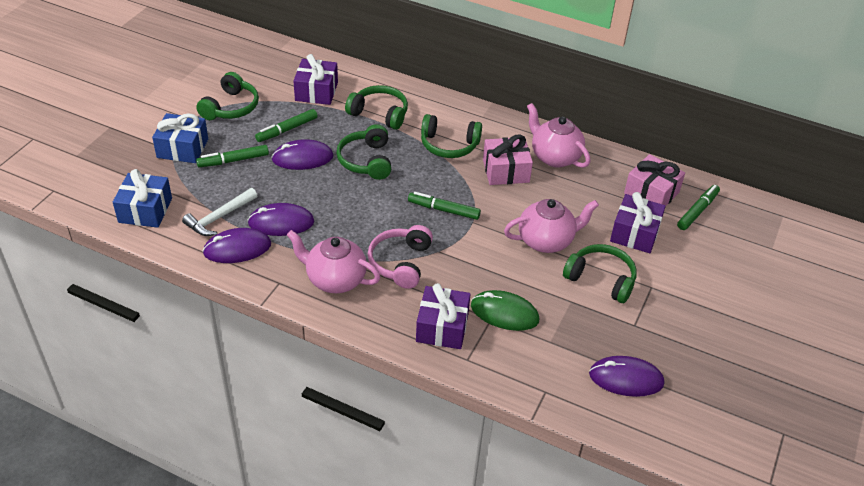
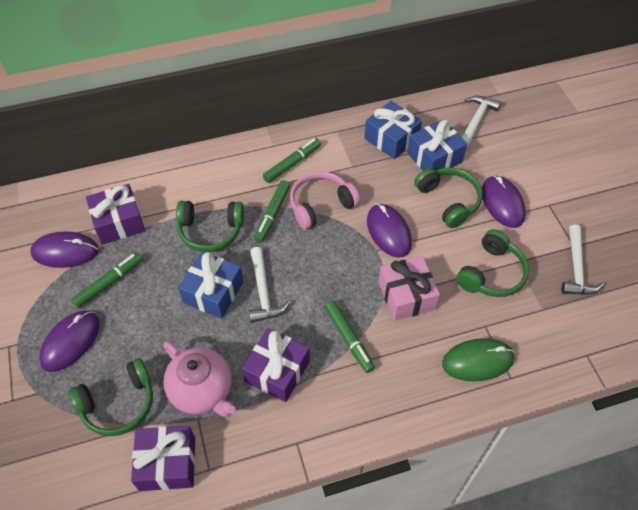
blue gift: 2 -> 3
green headphones: 5 -> 4
pink gift: 2 -> 1
pink teapot: 3 -> 1
white hammer: 1 -> 3

